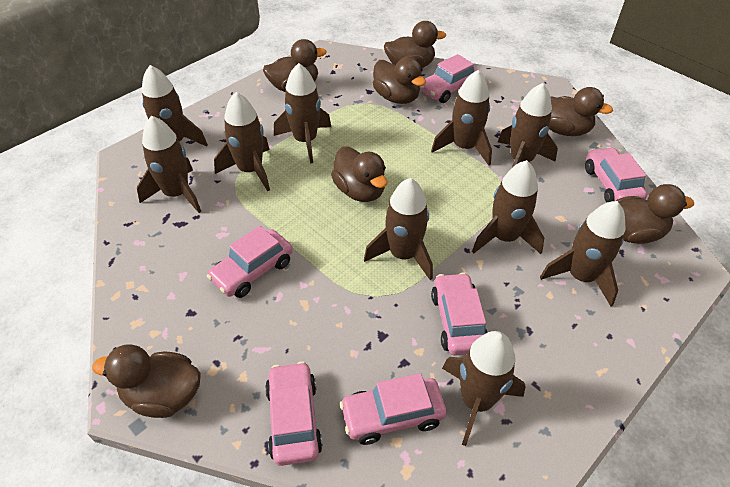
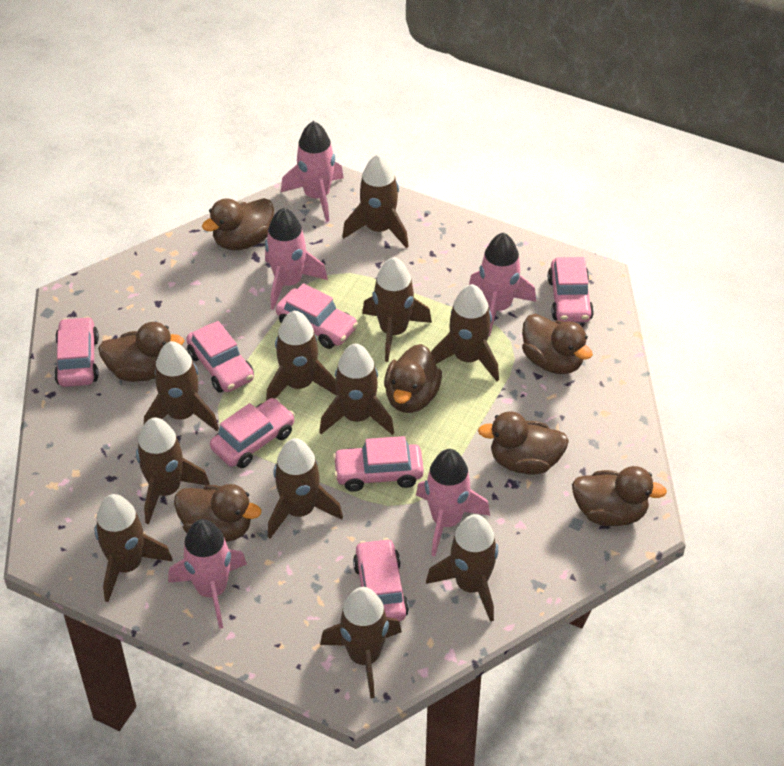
brown rocket: 10 -> 11
pink car: 6 -> 7
pink rocket: 0 -> 5

